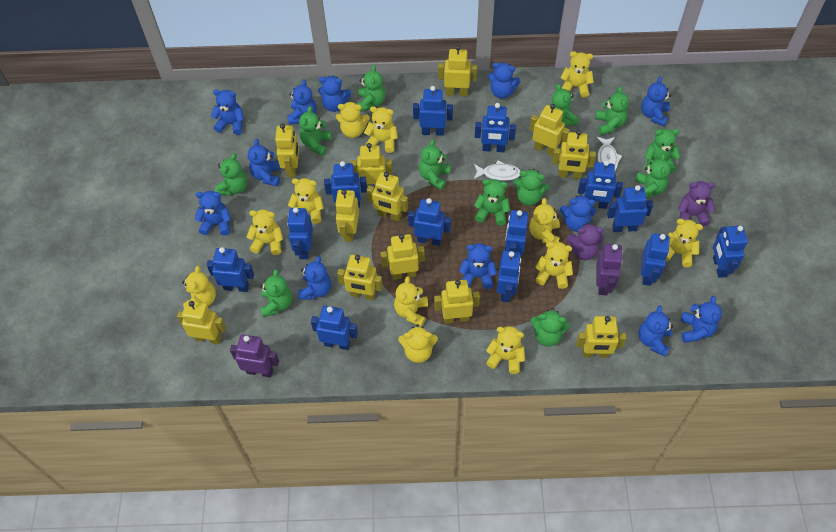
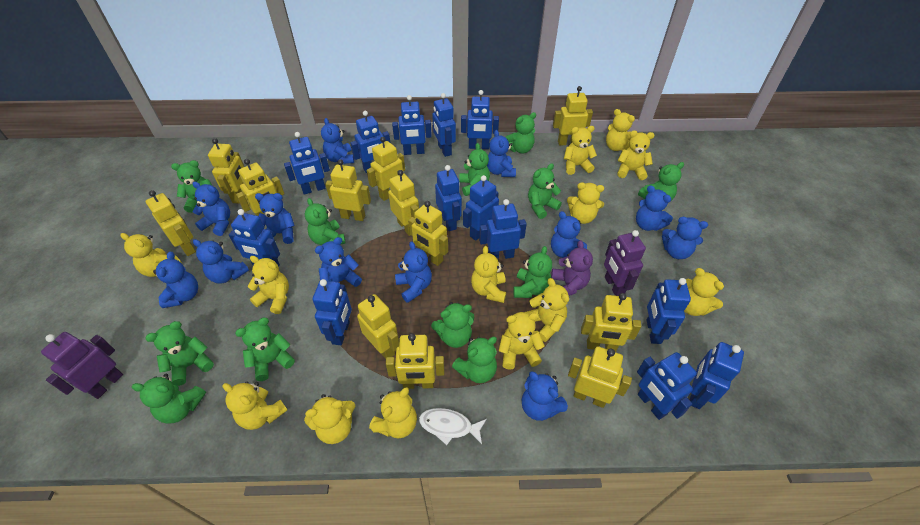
purple teddy bear: 2 -> 1
white fish: 2 -> 1
yellow teddy bear: 12 -> 13

